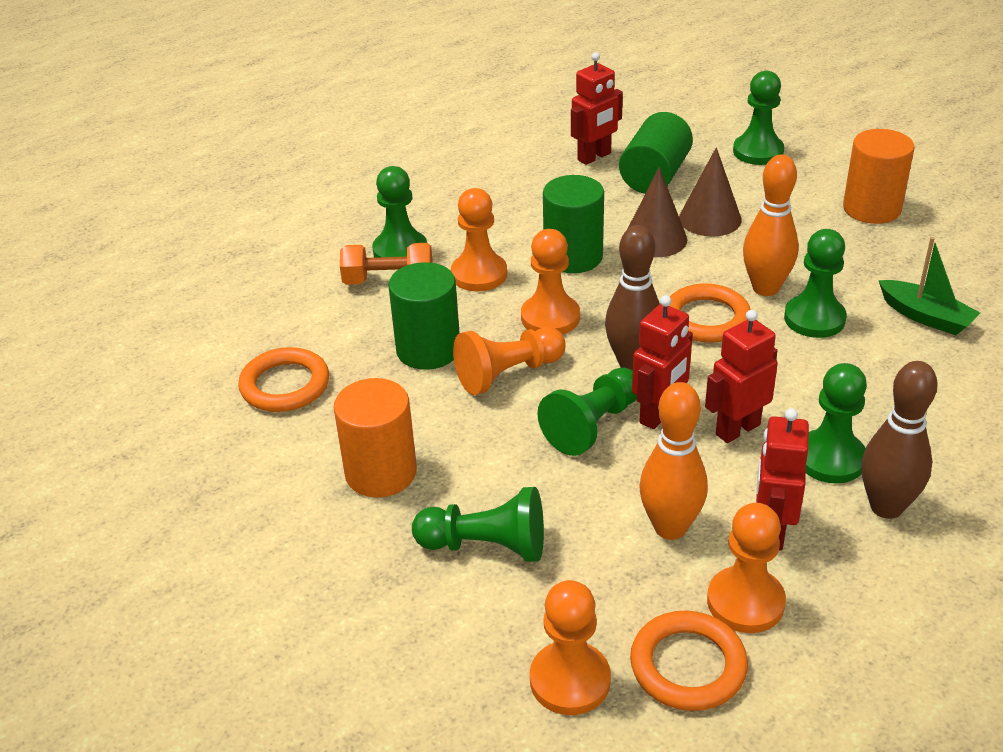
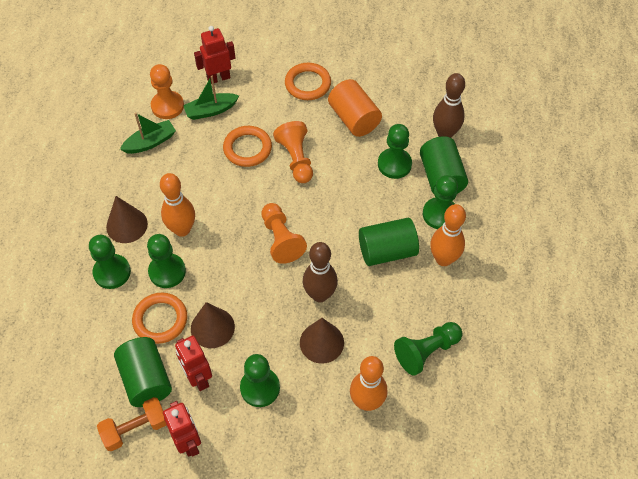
brown cone: 2 -> 3
green boat: 1 -> 2
orange bowling pin: 2 -> 3
orange cylinder: 2 -> 1
orange pawn: 5 -> 3
red robot: 4 -> 3

